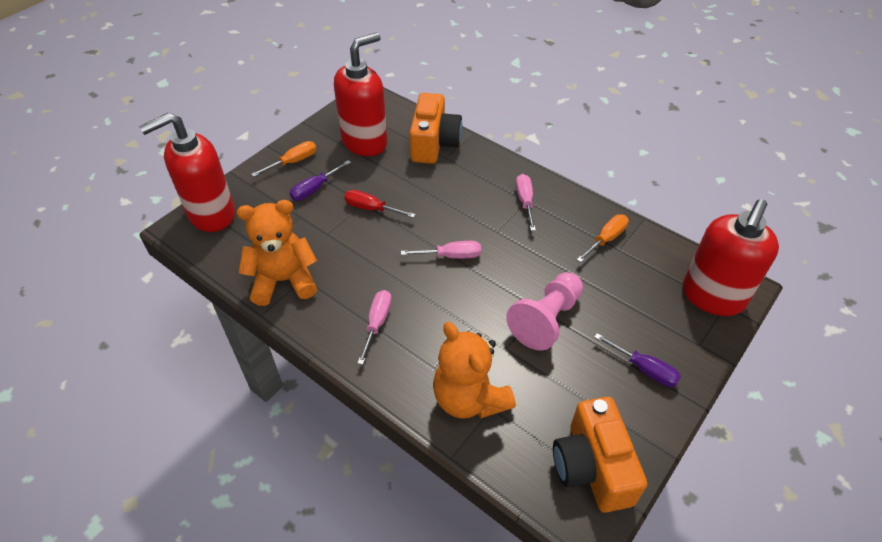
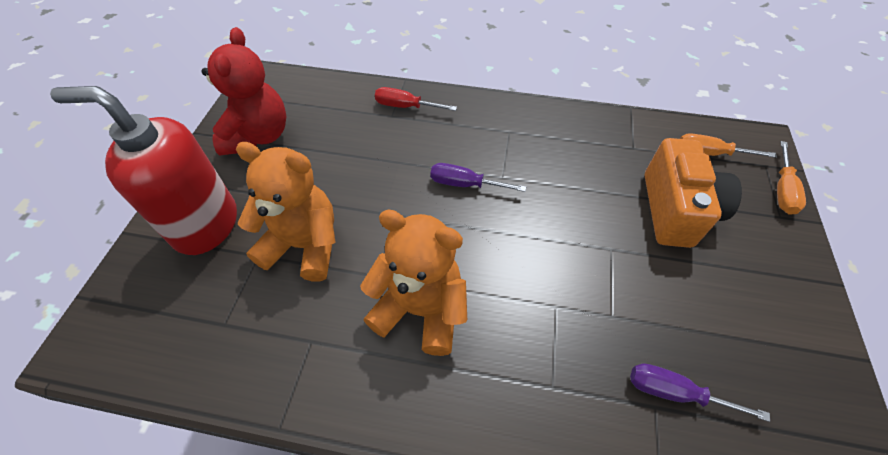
orange camera: 2 -> 1
pink pawn: 1 -> 0
pink screwdriver: 3 -> 0
red soap dispenser: 3 -> 1
red teddy bear: 0 -> 1

